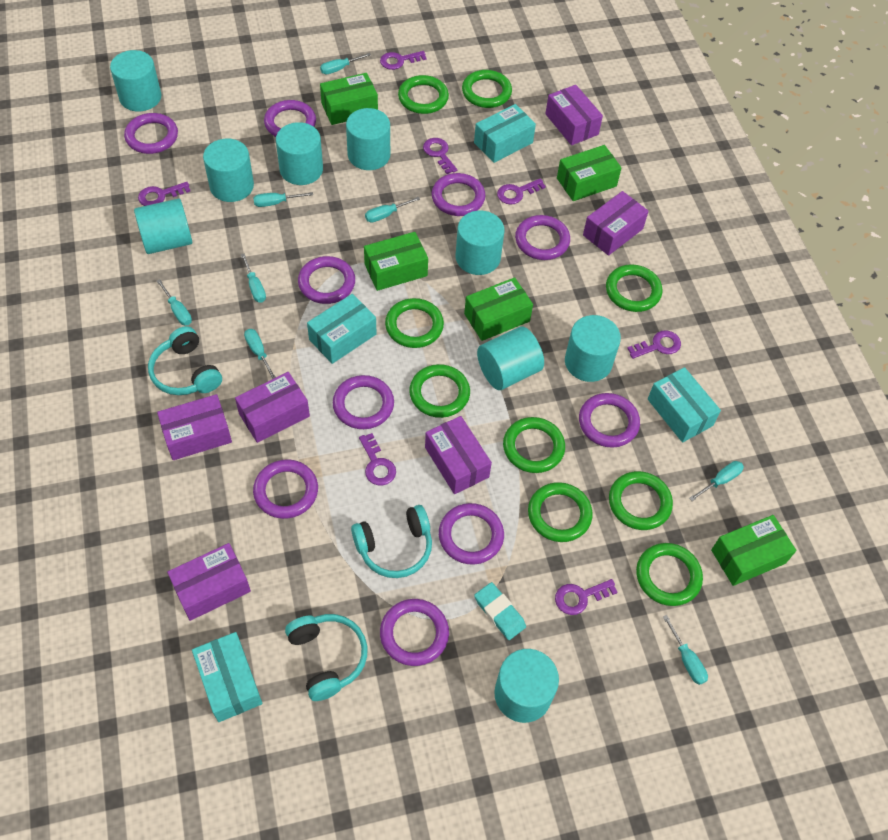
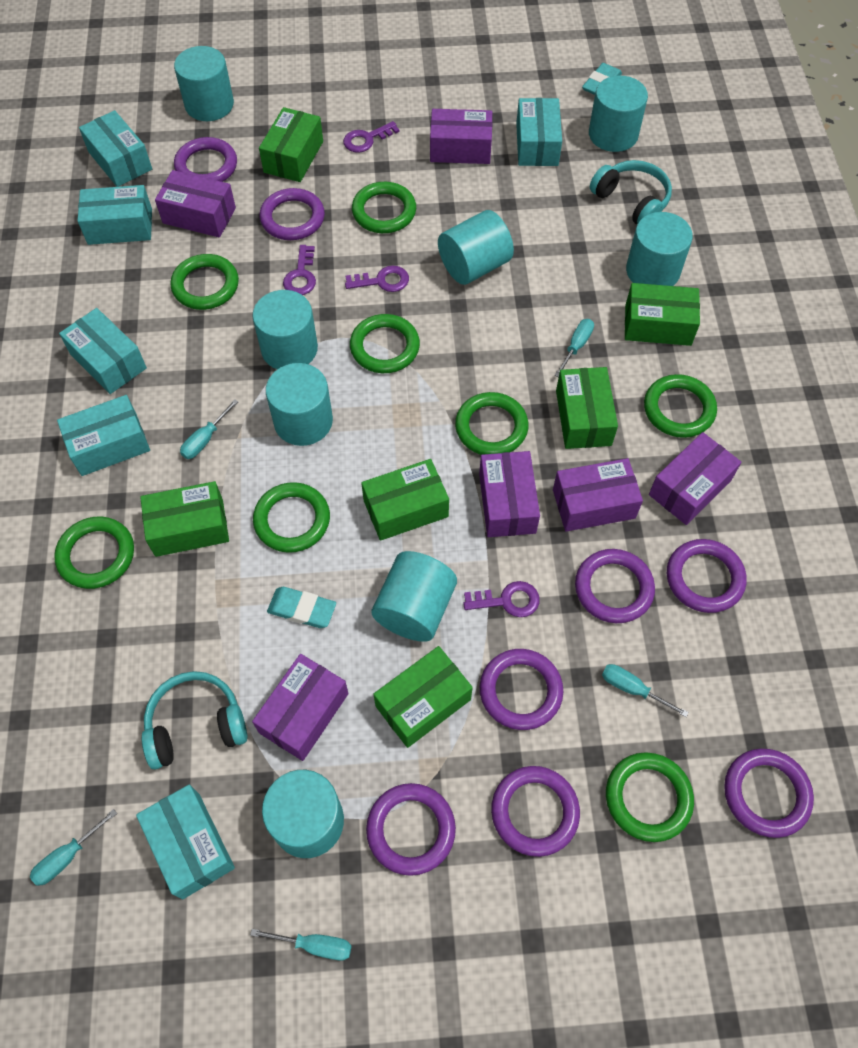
green box: 5 -> 6
green ring: 9 -> 8
purple key: 7 -> 4
purple ring: 10 -> 8
turquoise box: 4 -> 6
turquoise cylinder: 9 -> 8
turquoise eraser: 1 -> 2
turquoise headphones: 3 -> 2
turquoise screwdriver: 8 -> 5

